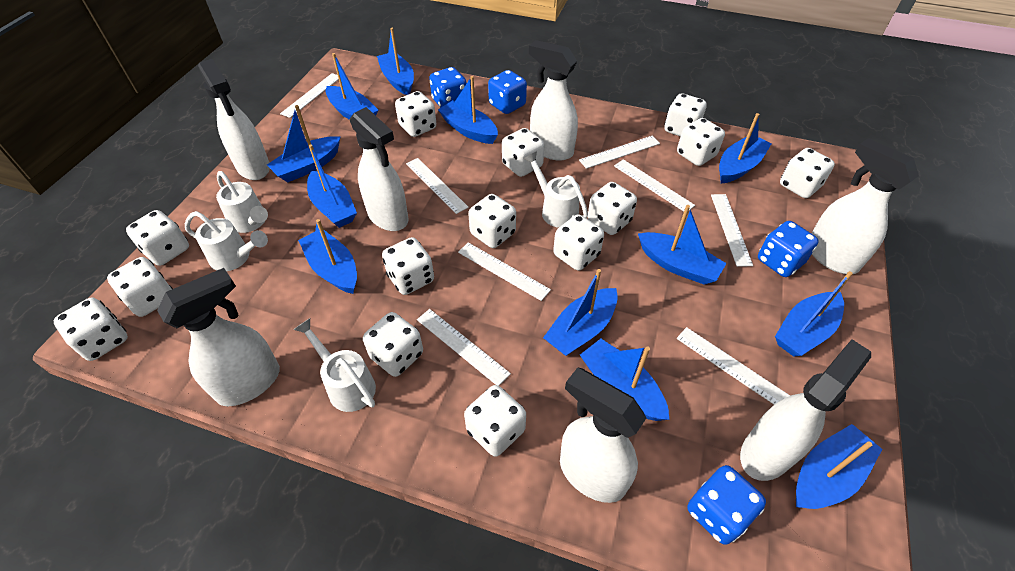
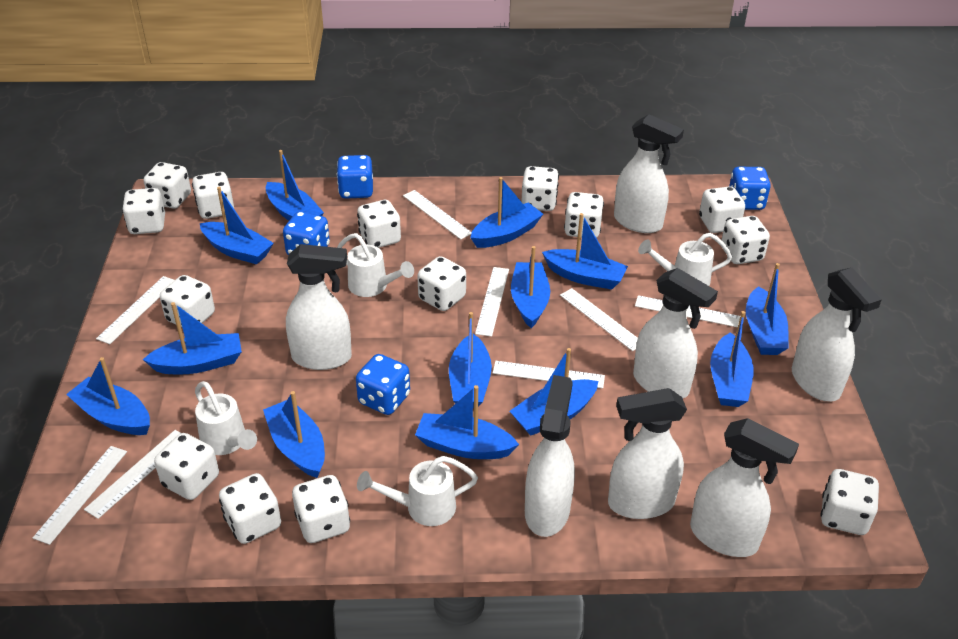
blue boat: 12 -> 13

